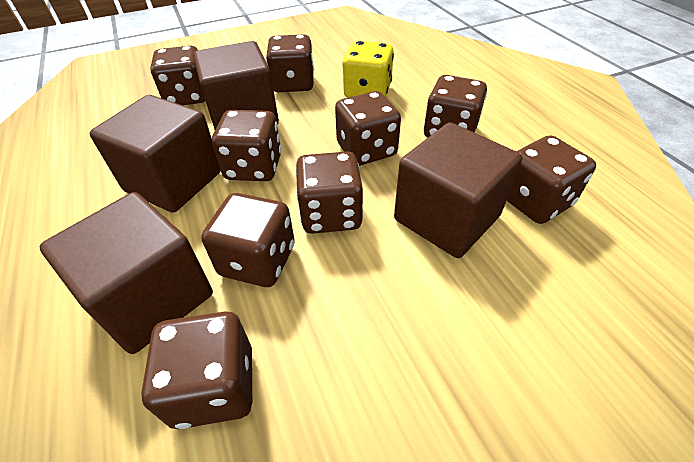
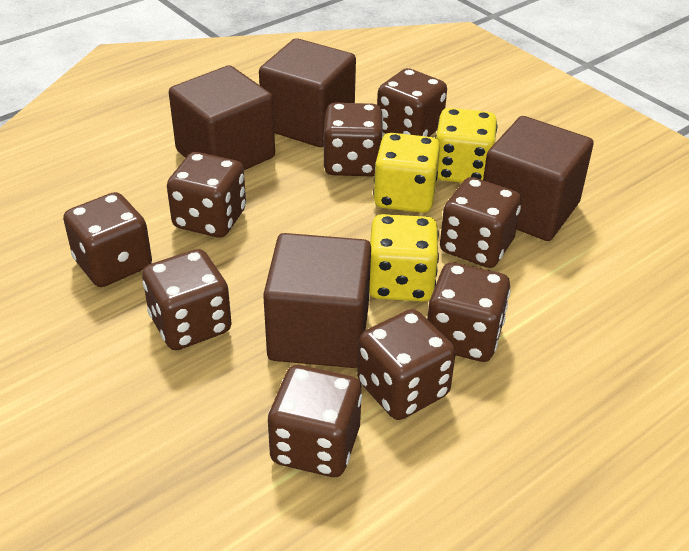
yellow dice: 1 -> 3

